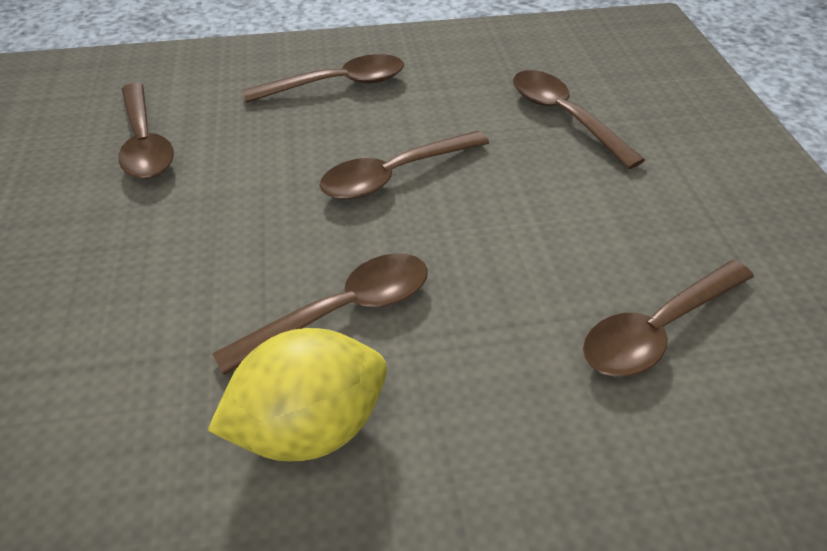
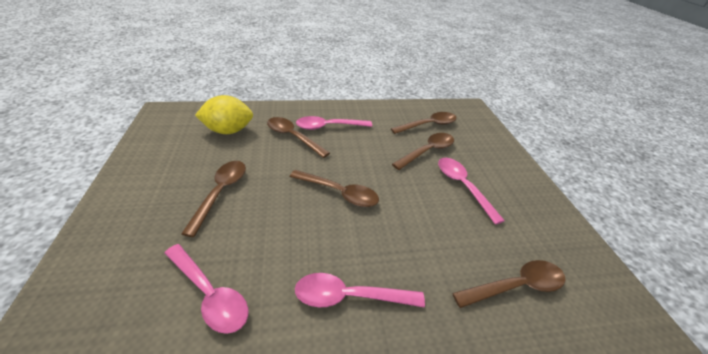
pink spoon: 0 -> 4

